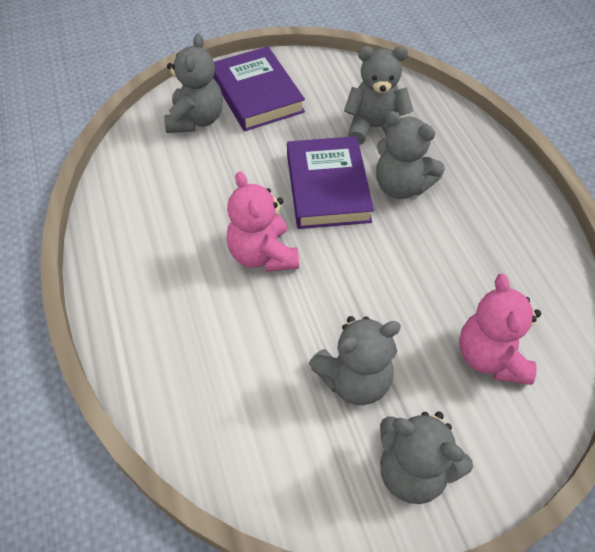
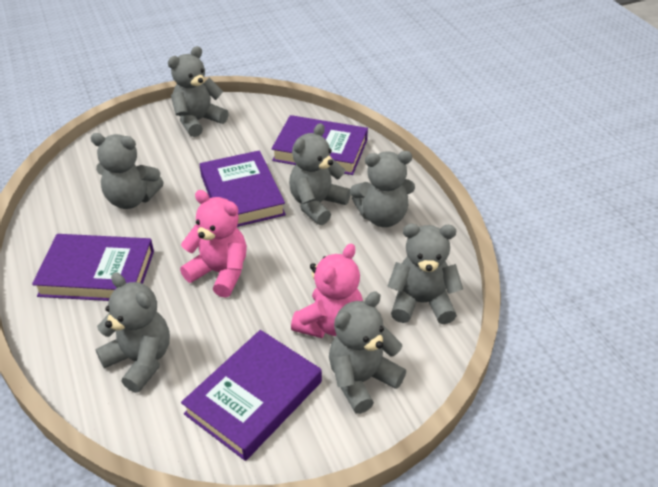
grey teddy bear: 5 -> 7
purple book: 2 -> 4

